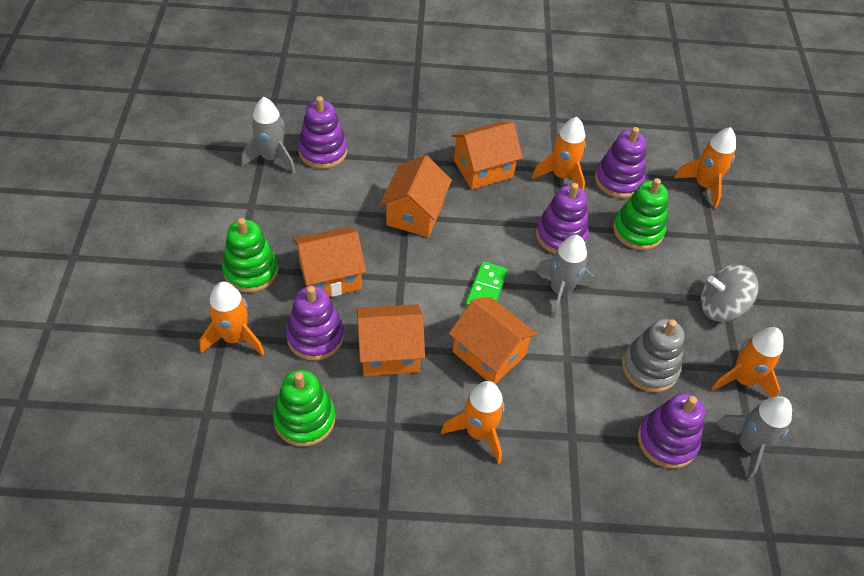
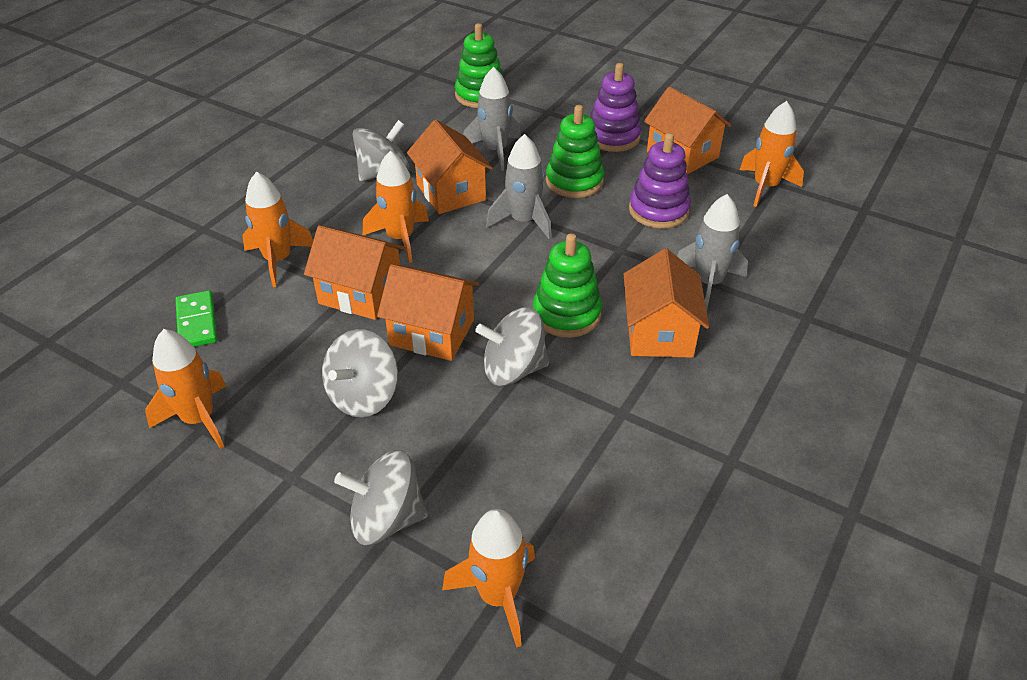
grey spinning top: 1 -> 4
grey stacking toy: 1 -> 0
purple stacking toy: 5 -> 2

